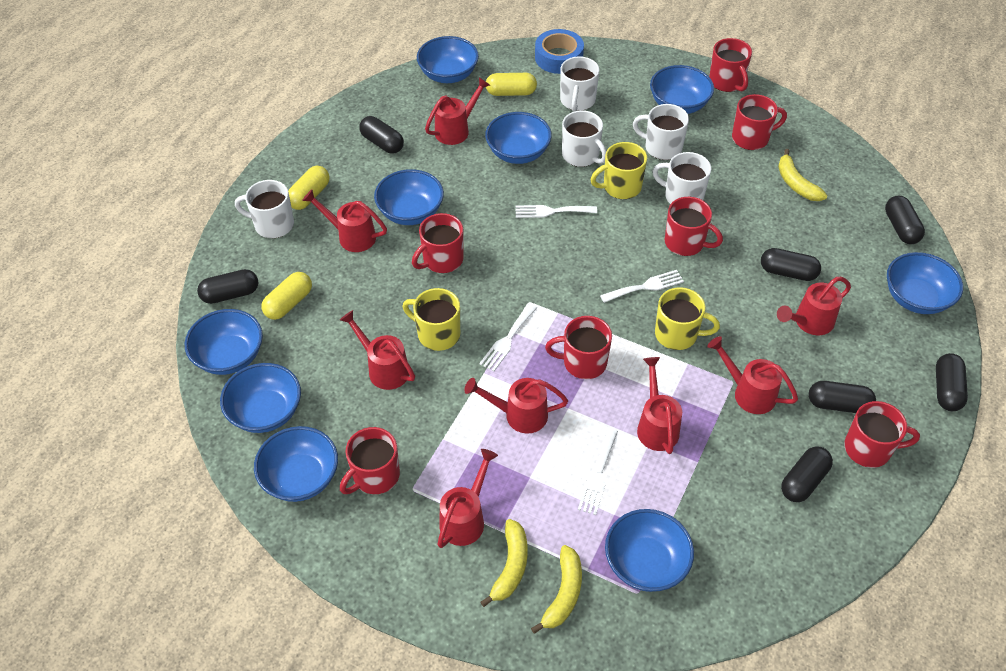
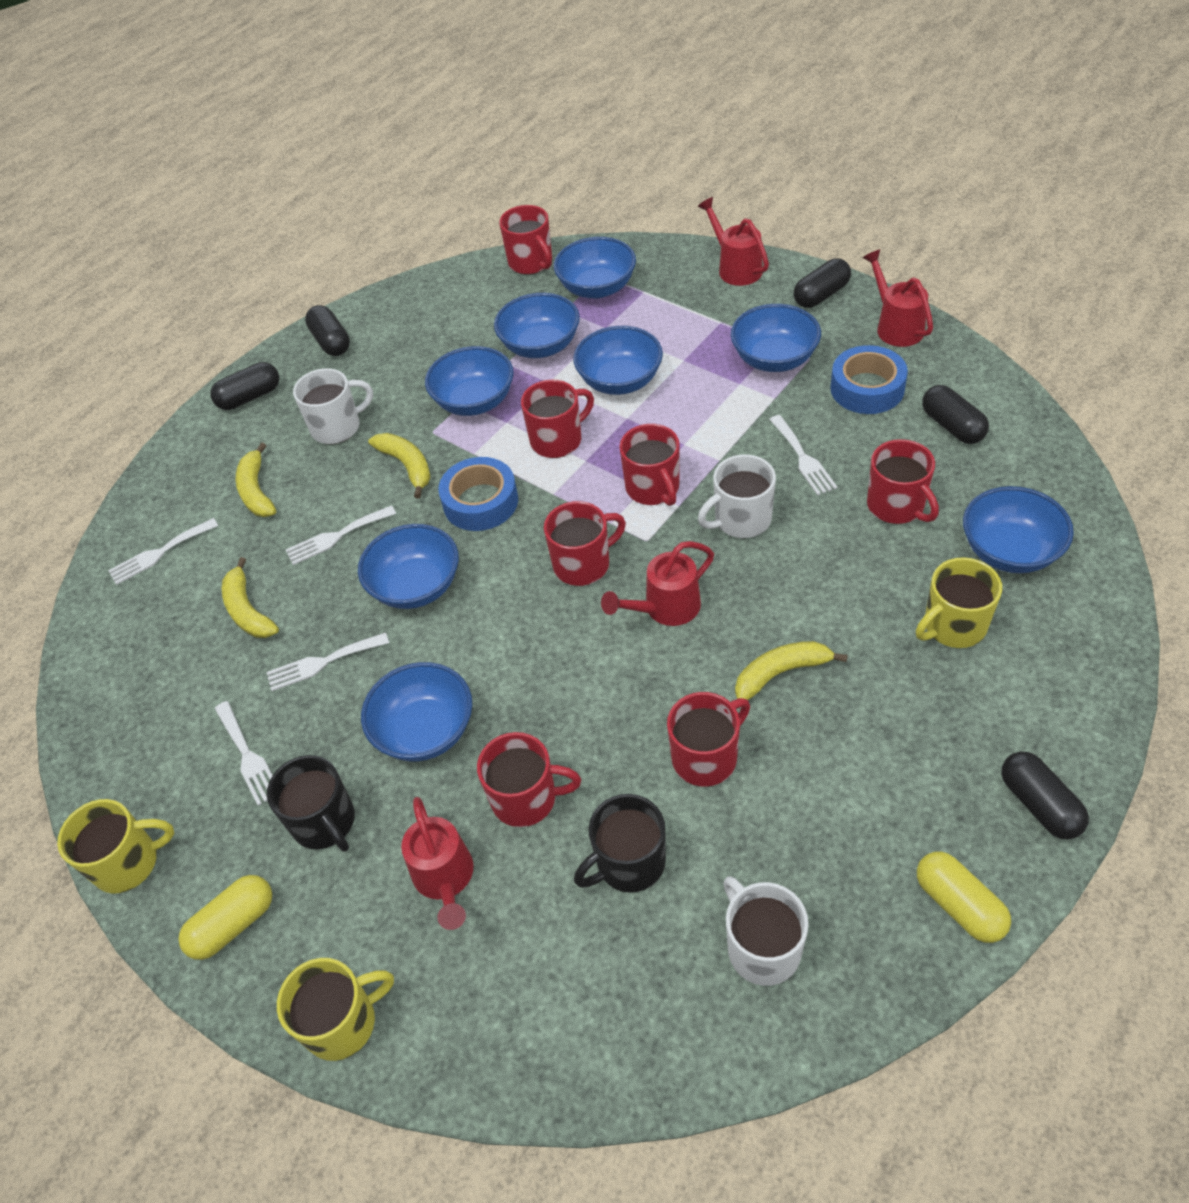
black capsule: 7 -> 5
black mug: 0 -> 2
blue bowl: 9 -> 8
blue tape: 1 -> 2
red watering can: 8 -> 4
white fork: 4 -> 5
white mug: 5 -> 3
yellow banana: 3 -> 4
yellow capsule: 3 -> 2

